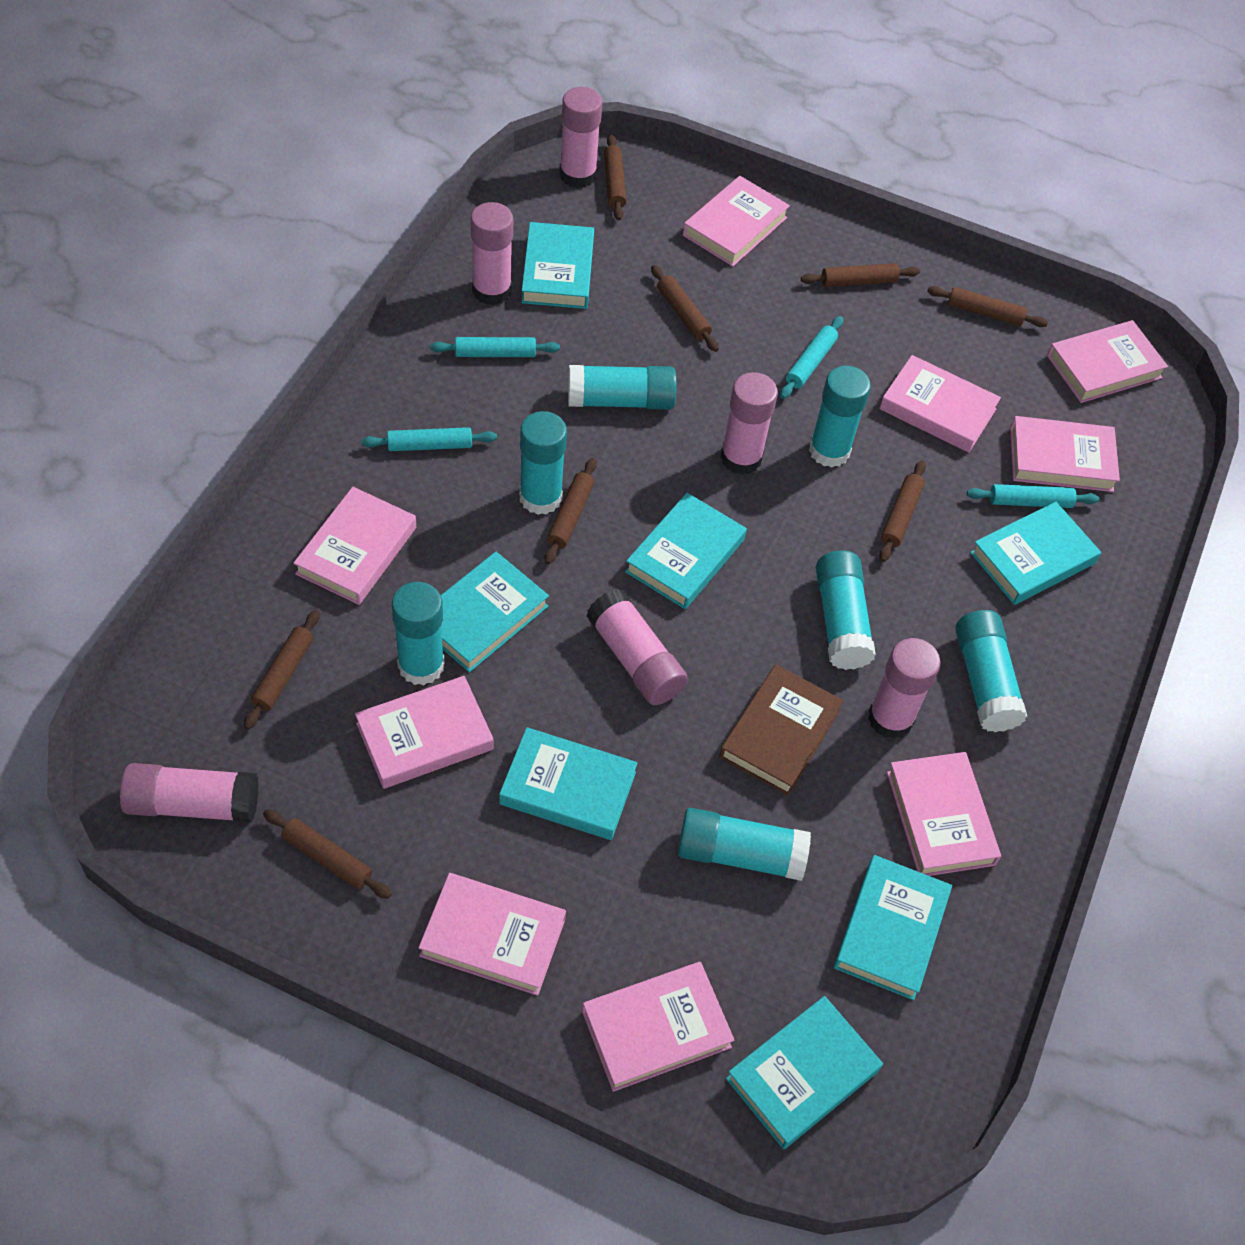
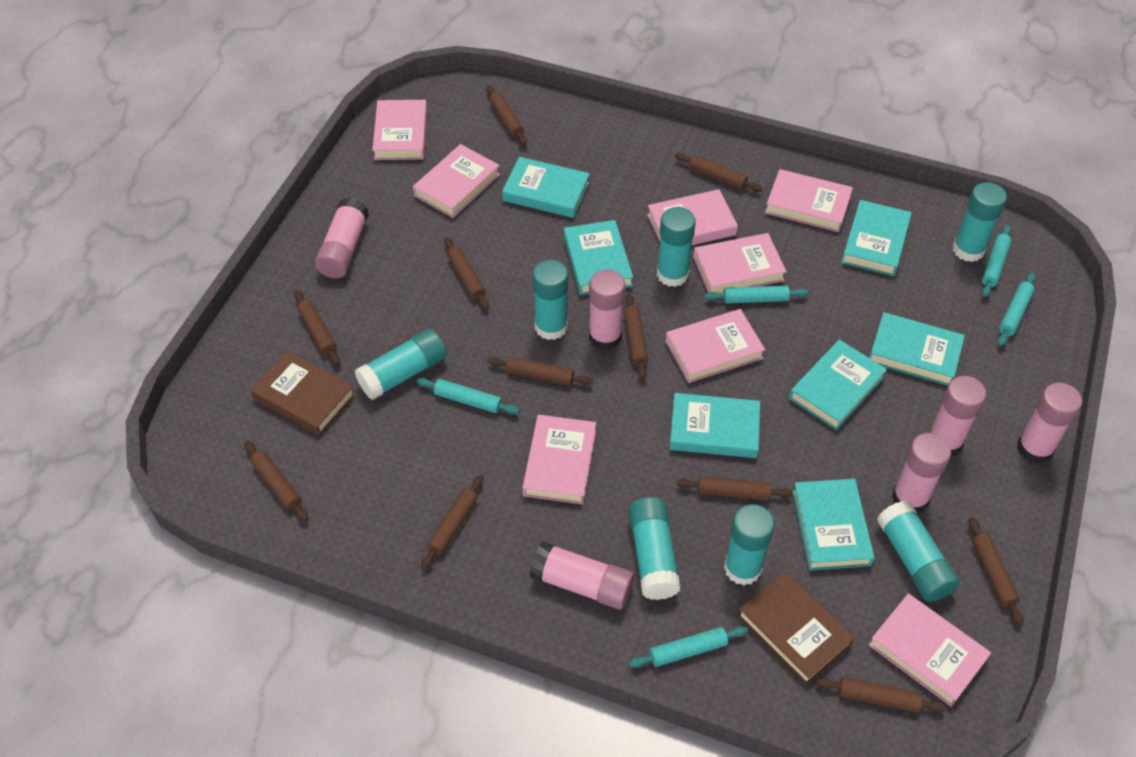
brown book: 1 -> 2
brown rolling pin: 8 -> 11
pink book: 9 -> 8
turquoise rolling pin: 4 -> 5

